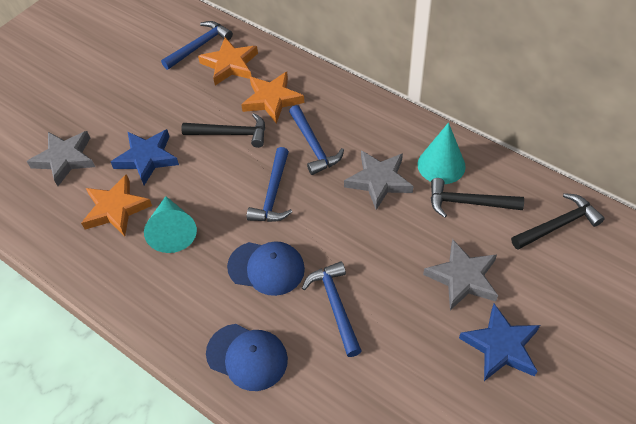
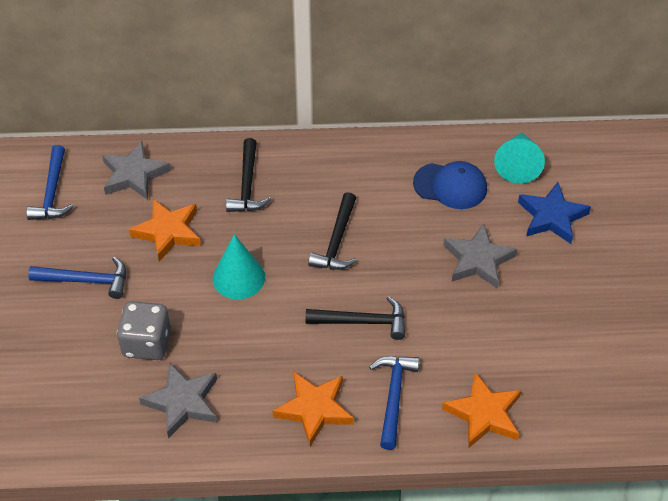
blue cap: 2 -> 1
blue hammer: 4 -> 3
blue star: 2 -> 1
grey dice: 0 -> 1

